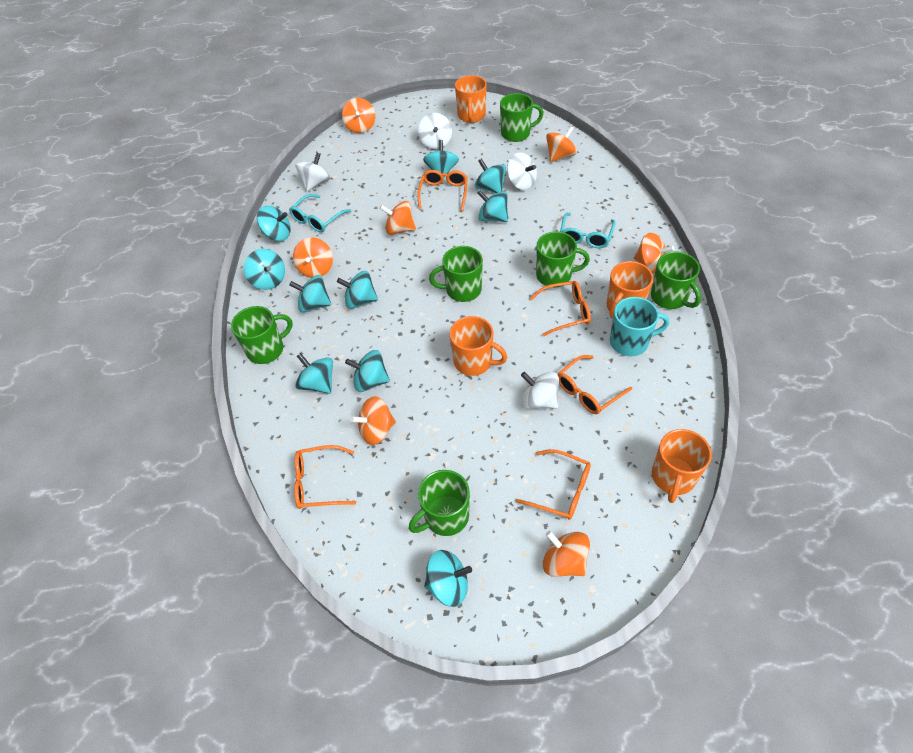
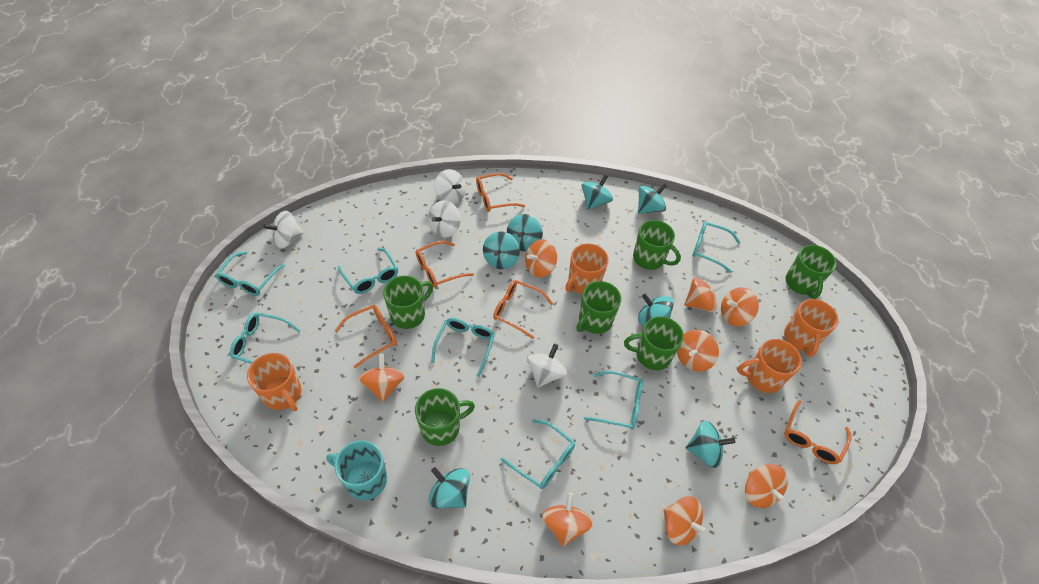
orange spinning top: 7 -> 8
turquoise glasses: 2 -> 7
turquoise spinning top: 10 -> 7

